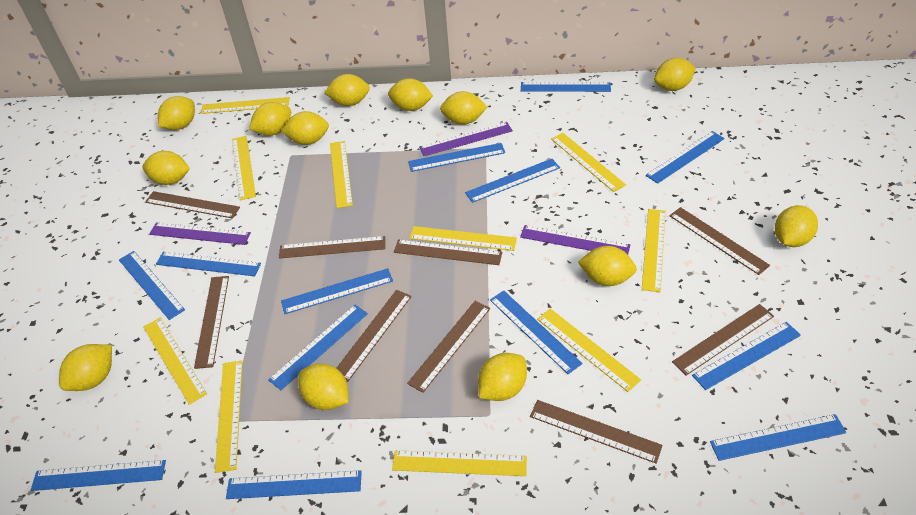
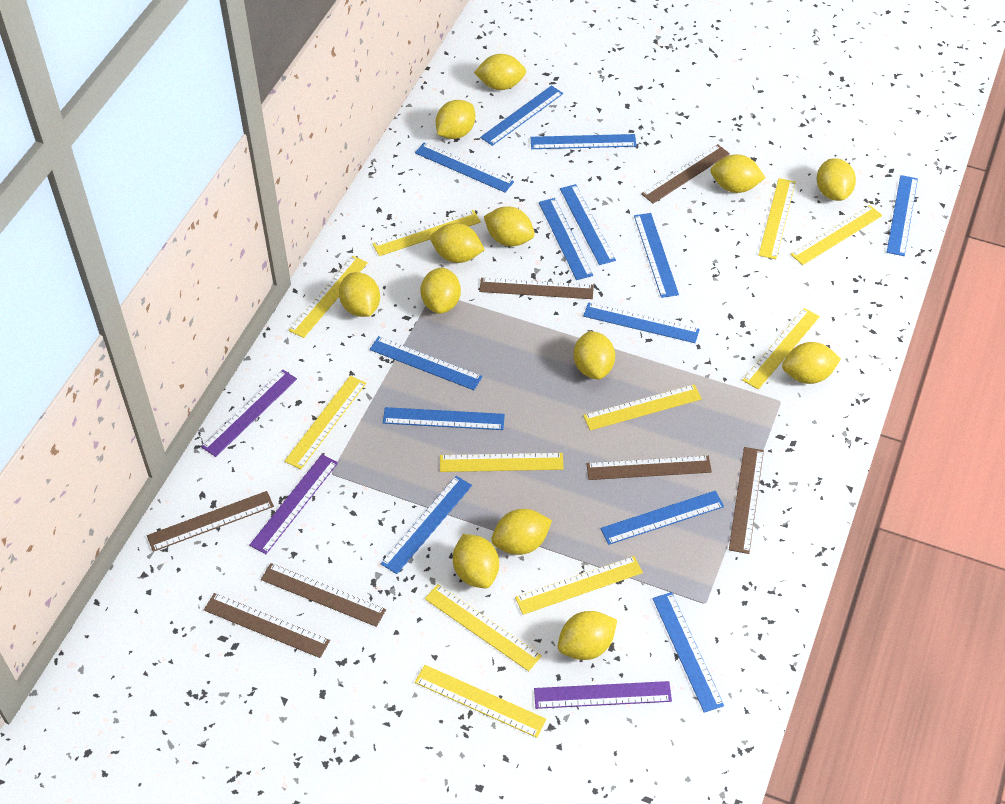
brown ruler: 9 -> 7
yellow ruler: 10 -> 11

